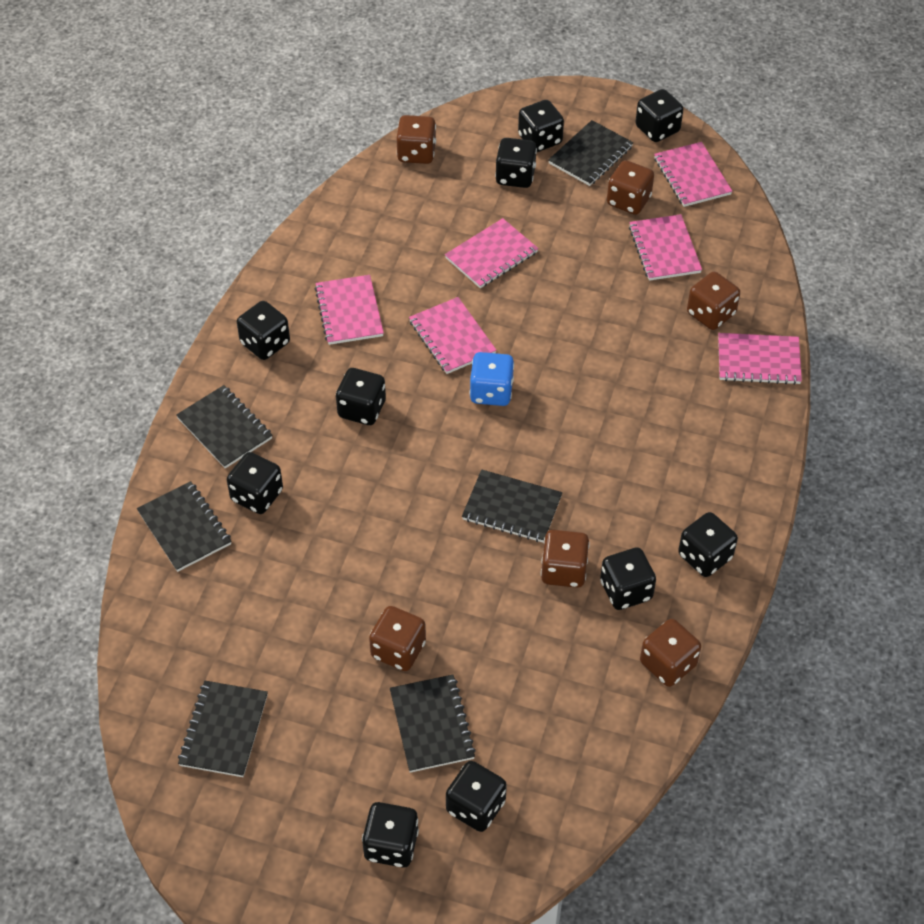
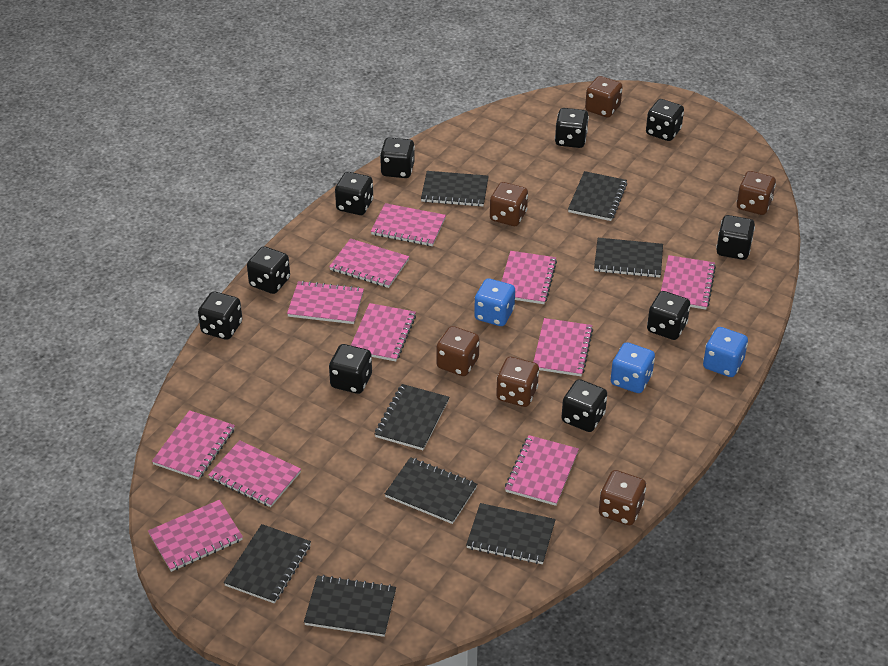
black notebook: 6 -> 8
blue dice: 1 -> 3
pink notebook: 6 -> 11

